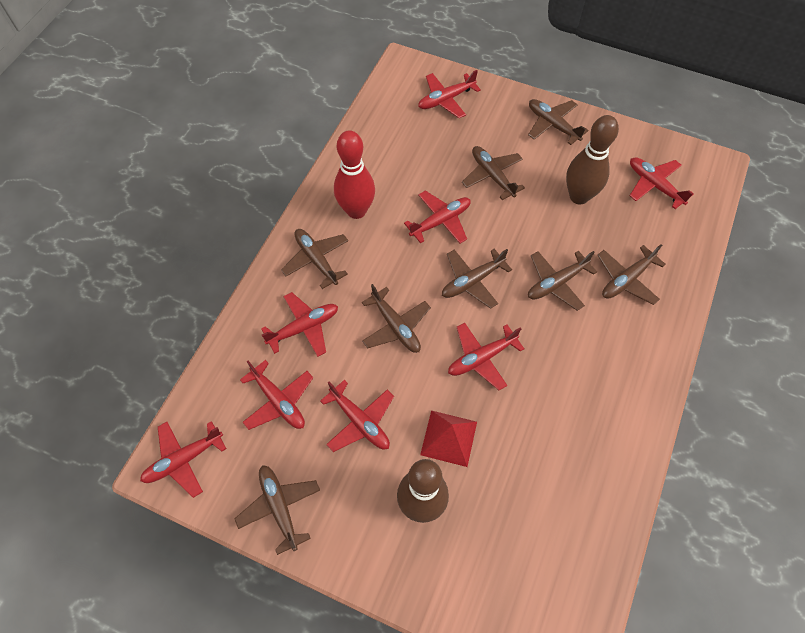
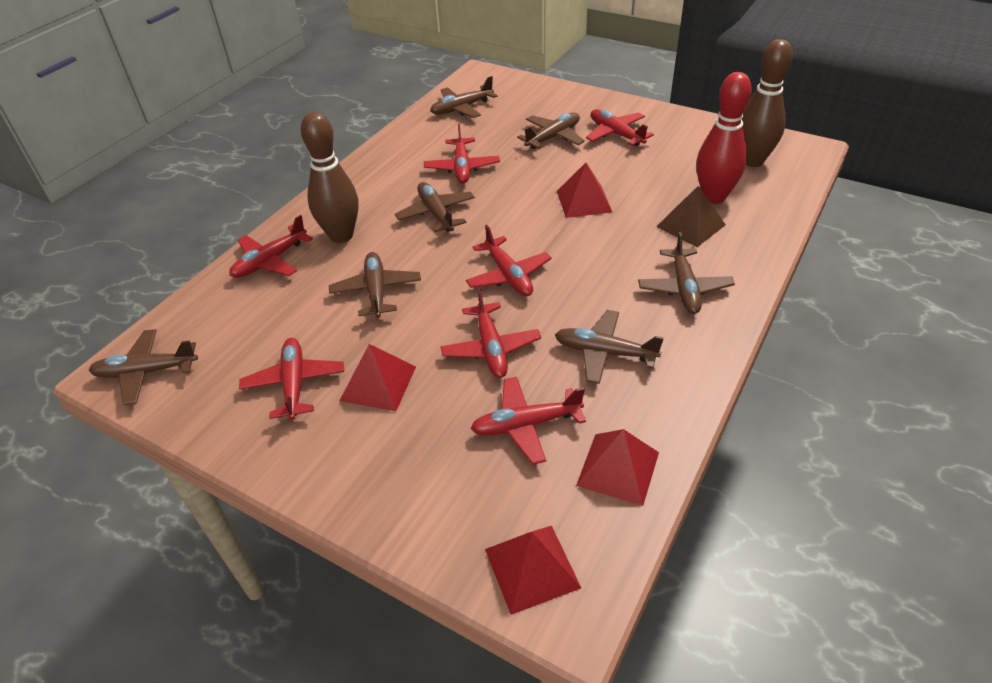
brown plane: 8 -> 7
brown pyramid: 0 -> 1
red plane: 8 -> 7
red pyramid: 1 -> 4

